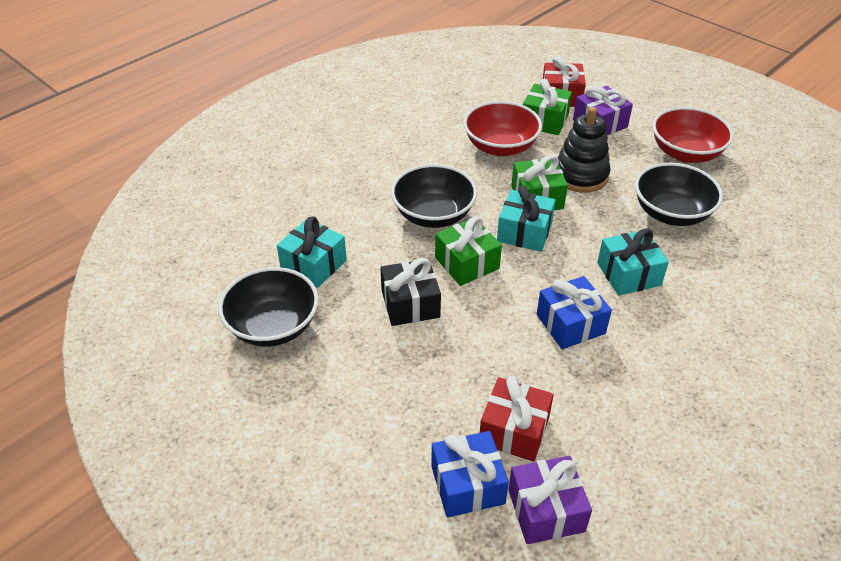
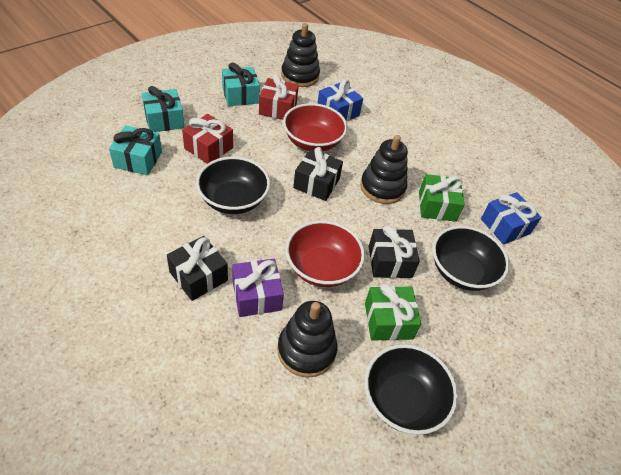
black gift: 1 -> 3
black stacking toy: 1 -> 3
green gift: 3 -> 2
purple gift: 2 -> 1

